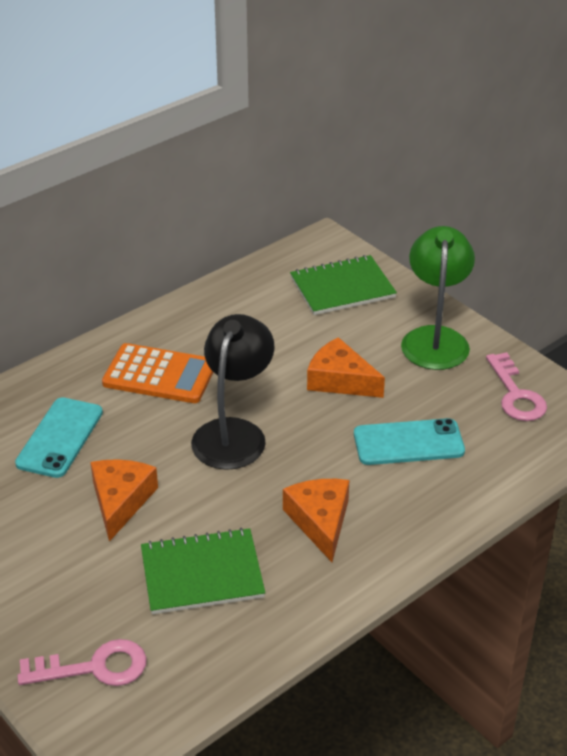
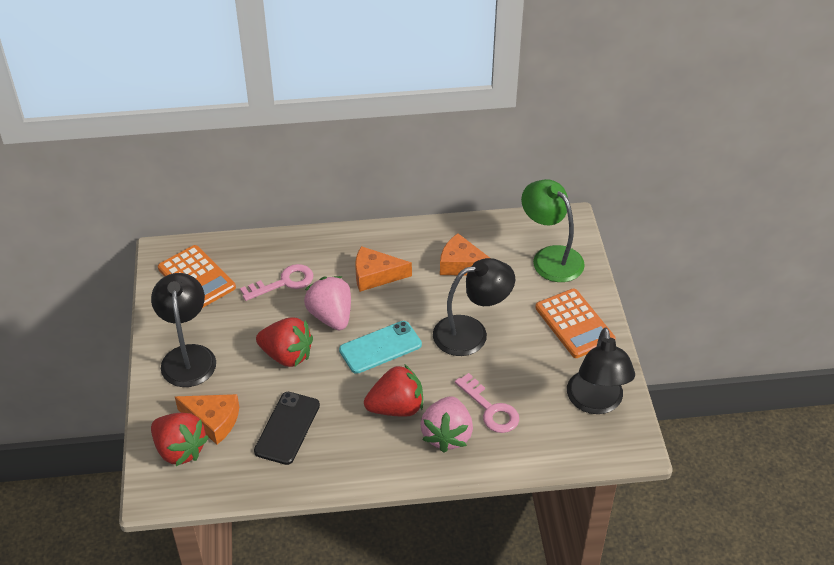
black lamp: 1 -> 3
black phone: 0 -> 1
green notebook: 2 -> 0
orange calculator: 1 -> 2
pink strawberry: 0 -> 2
red strawberry: 0 -> 3
turquoise phone: 2 -> 1

